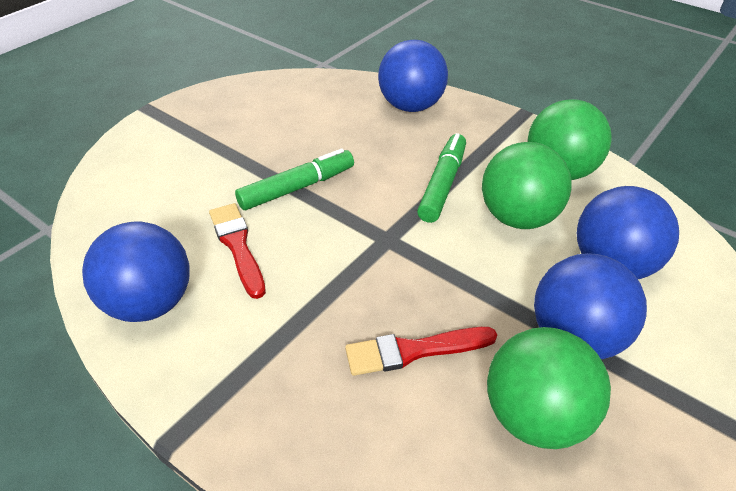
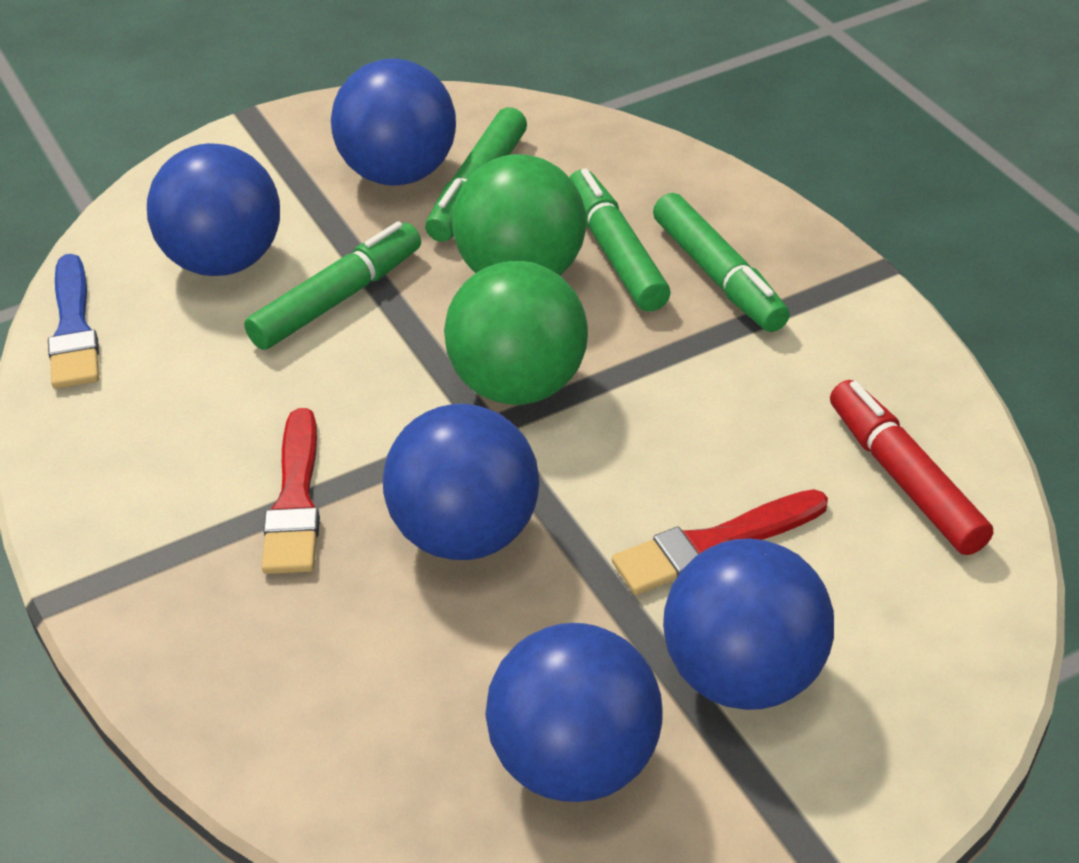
blue ball: 4 -> 5
blue brush: 0 -> 1
green ball: 3 -> 2
green marker: 2 -> 4
red marker: 0 -> 1

